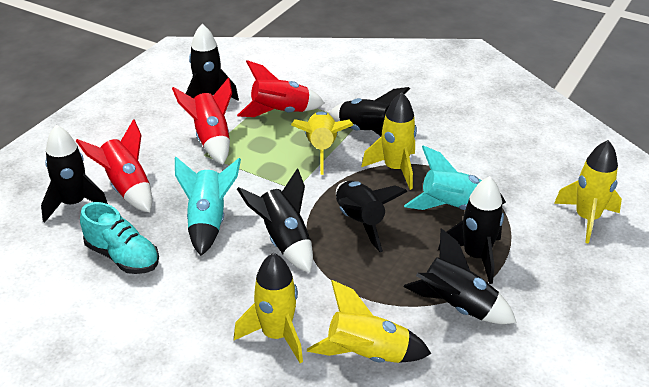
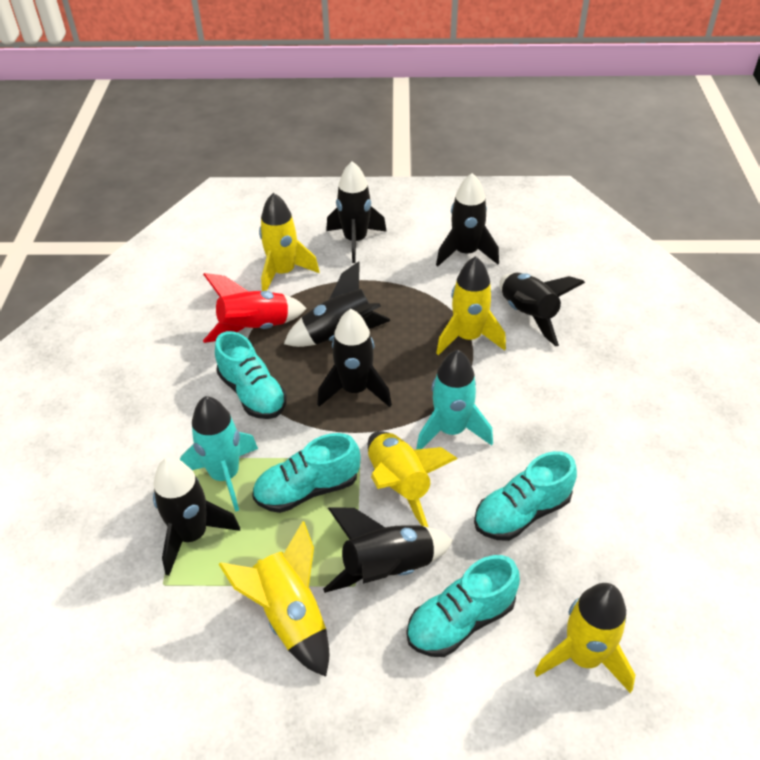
red rocket: 3 -> 1
turquoise shoe: 1 -> 4

